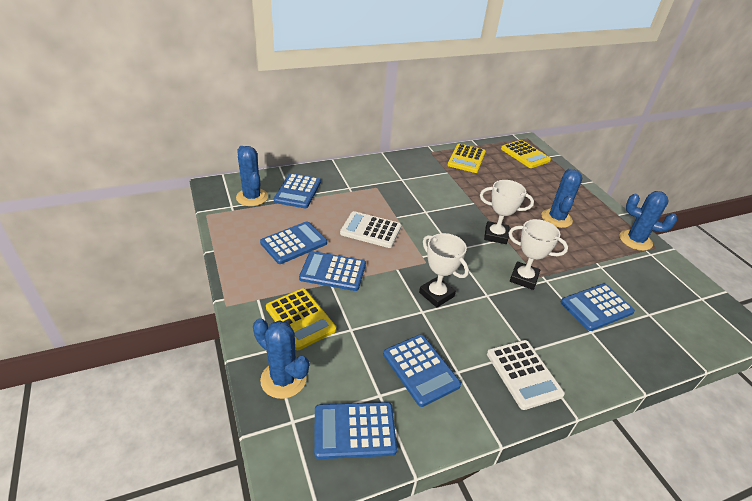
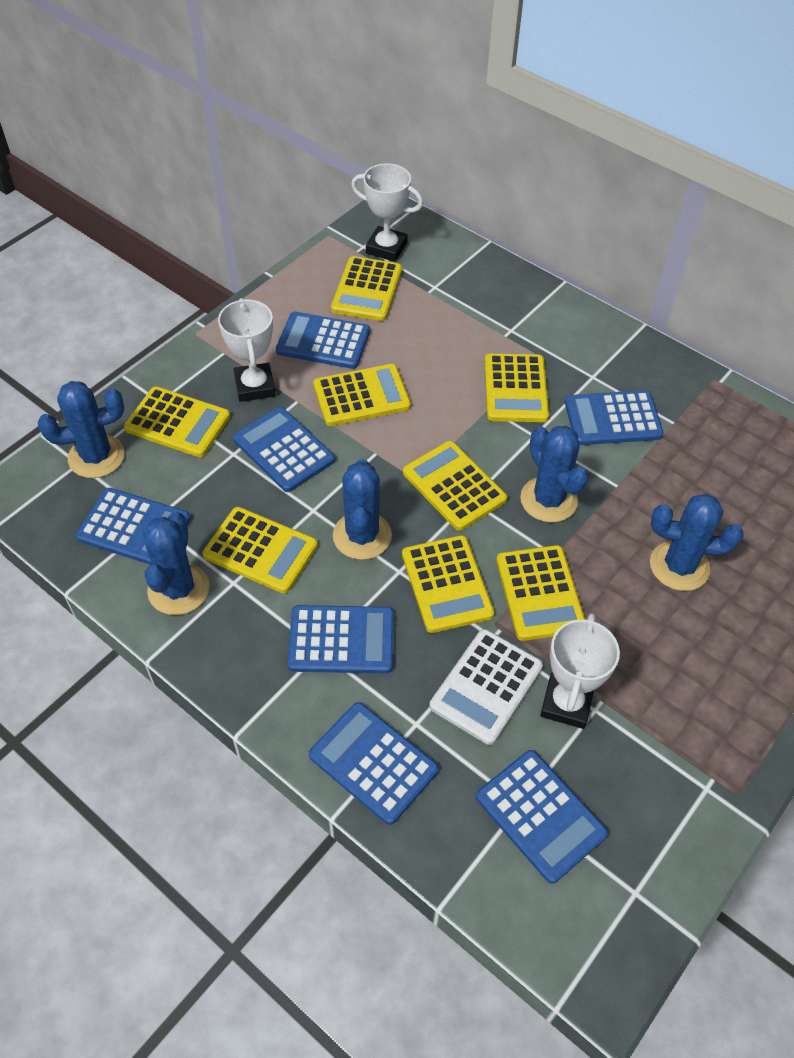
blue cactus: 4 -> 5
blue calculator: 6 -> 7
white calculator: 2 -> 1
yellow calculator: 3 -> 8

